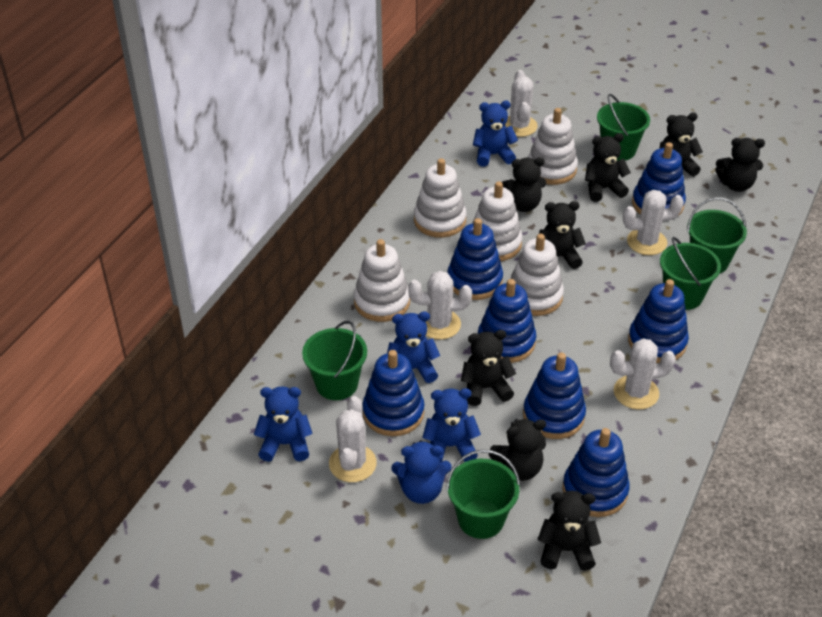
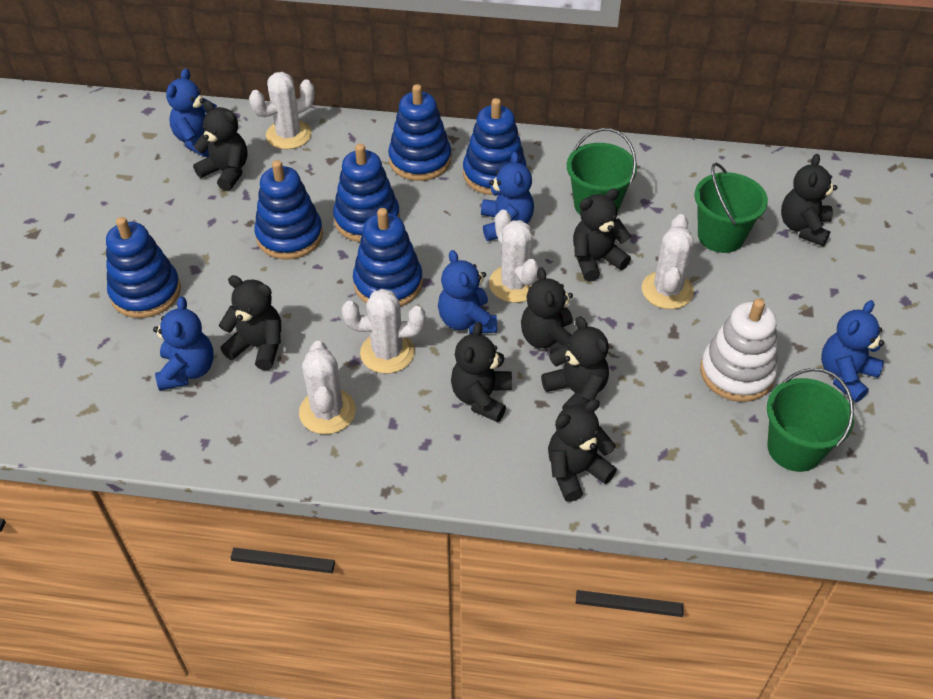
blue stacking toy: 7 -> 6
green bucket: 5 -> 3
white stacking toy: 5 -> 1

